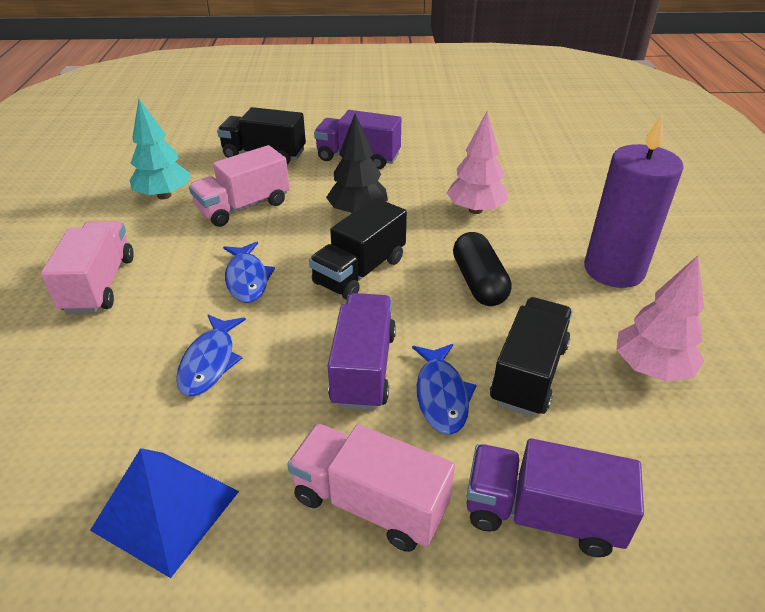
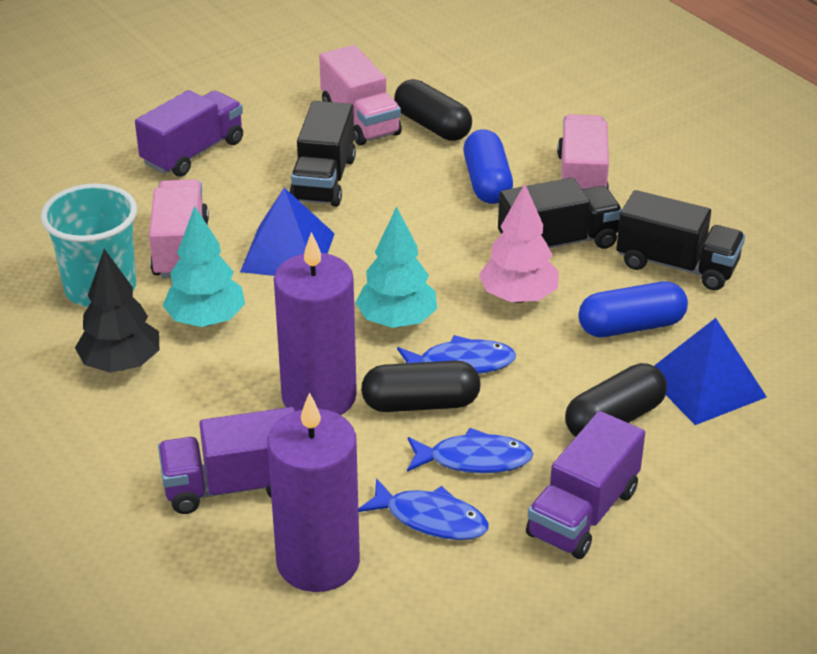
black capsule: 1 -> 3
blue capsule: 0 -> 2
blue pyramid: 1 -> 2
pink tree: 2 -> 1
purple candle: 1 -> 2
turquoise cup: 0 -> 1
turquoise tree: 1 -> 2

